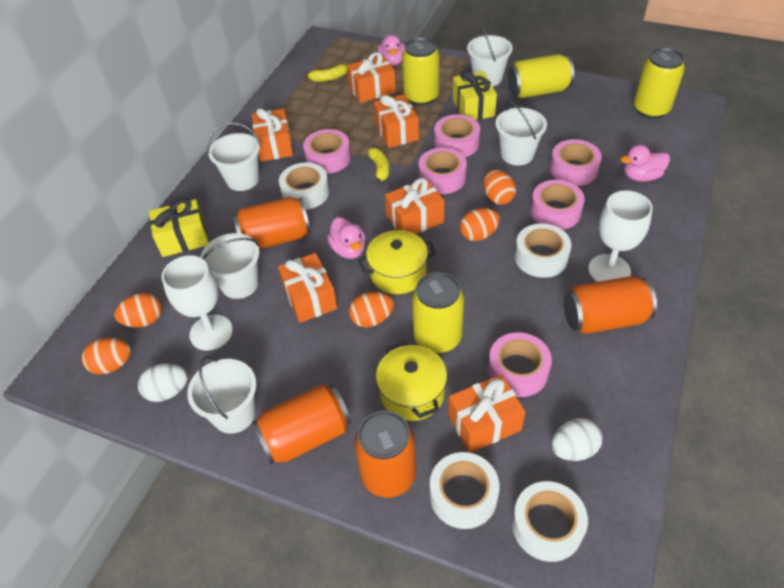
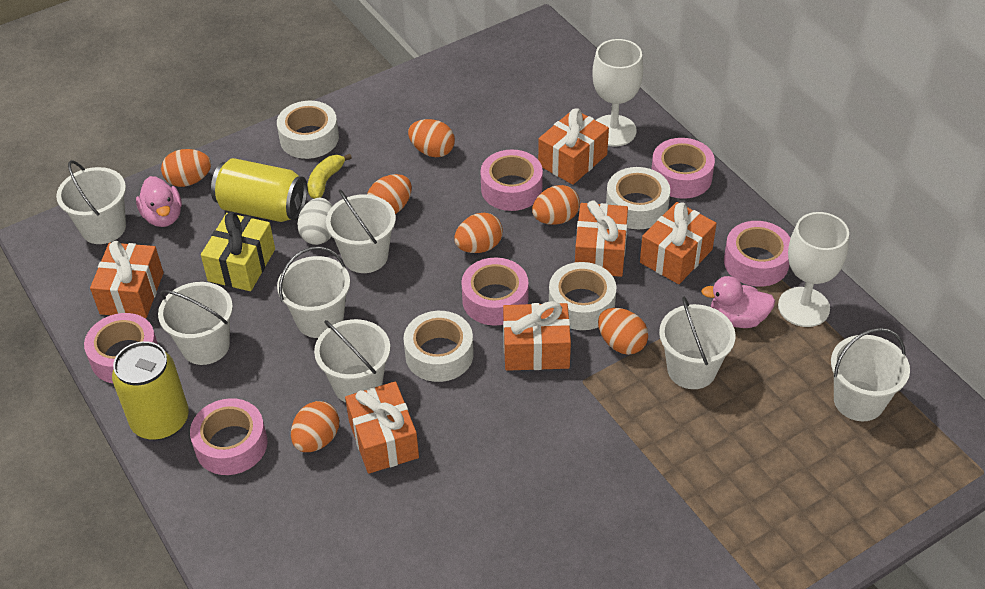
orange can: 4 -> 0
orange egg: 5 -> 7
pink duck: 3 -> 2
white bucket: 5 -> 7
white egg: 2 -> 1
yellow banana: 2 -> 1
yellow can: 4 -> 2
yellow gift: 2 -> 1
yellow pot: 2 -> 0

